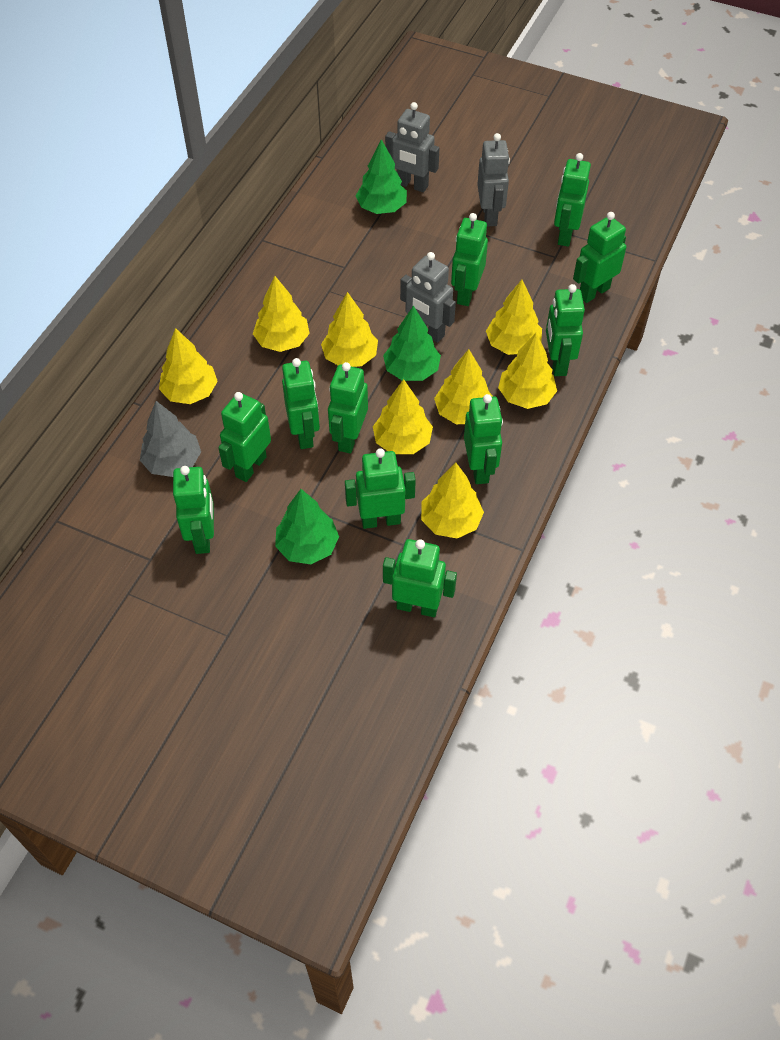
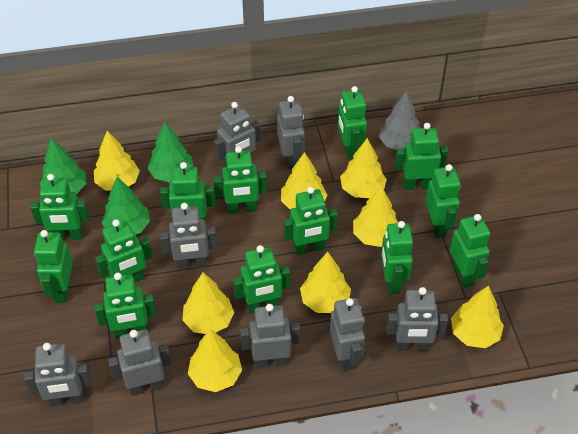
green robot: 11 -> 13
grey robot: 3 -> 8

